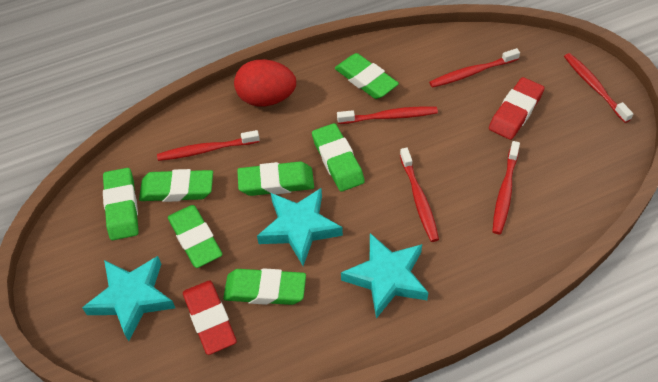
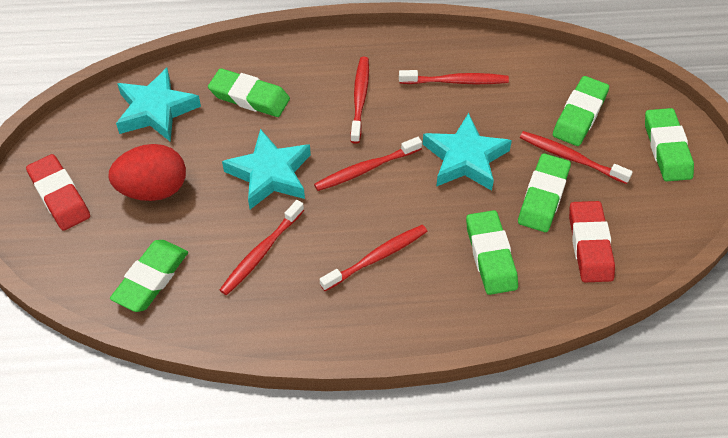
green eraser: 7 -> 6

